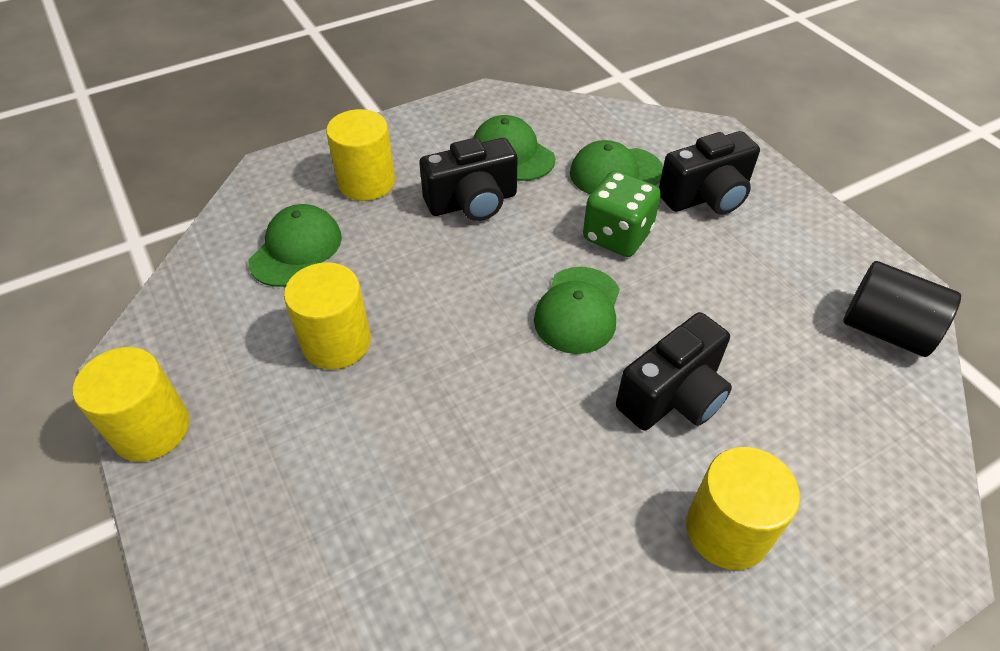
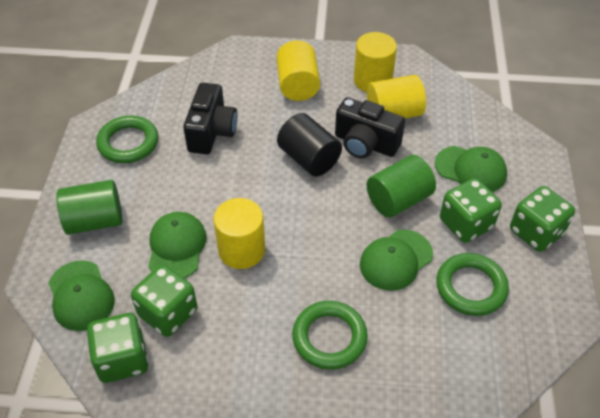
black camera: 3 -> 2
green cylinder: 0 -> 2
green dice: 1 -> 4
green ring: 0 -> 3

